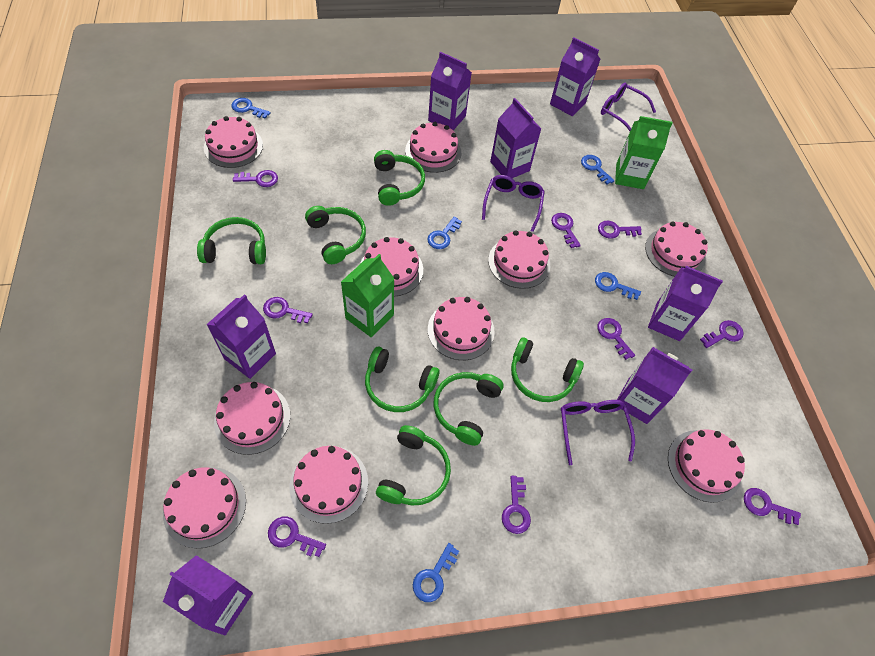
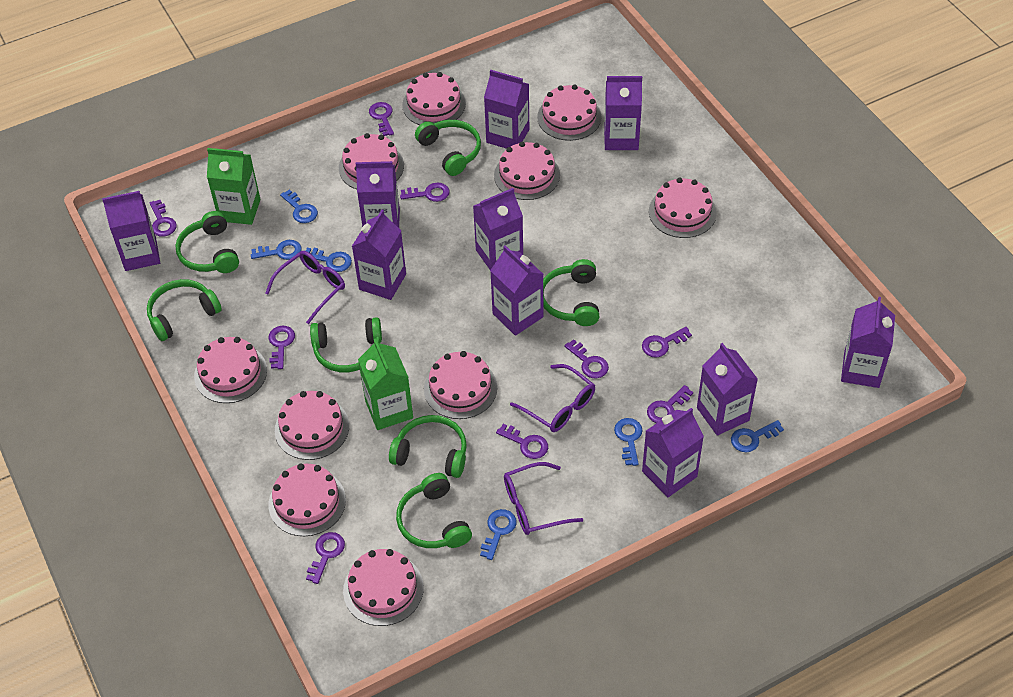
blue key: 5 -> 6
purple carton: 7 -> 10

